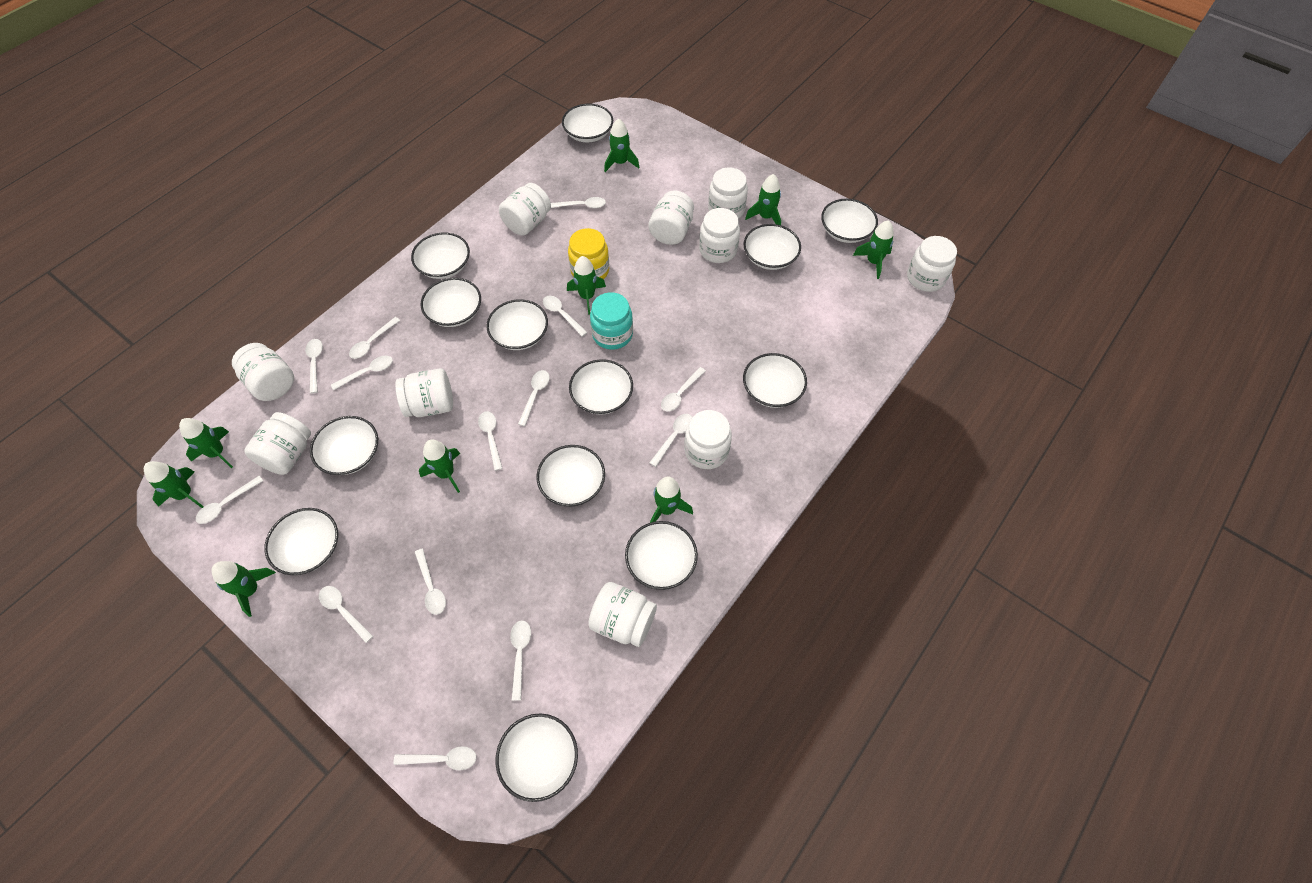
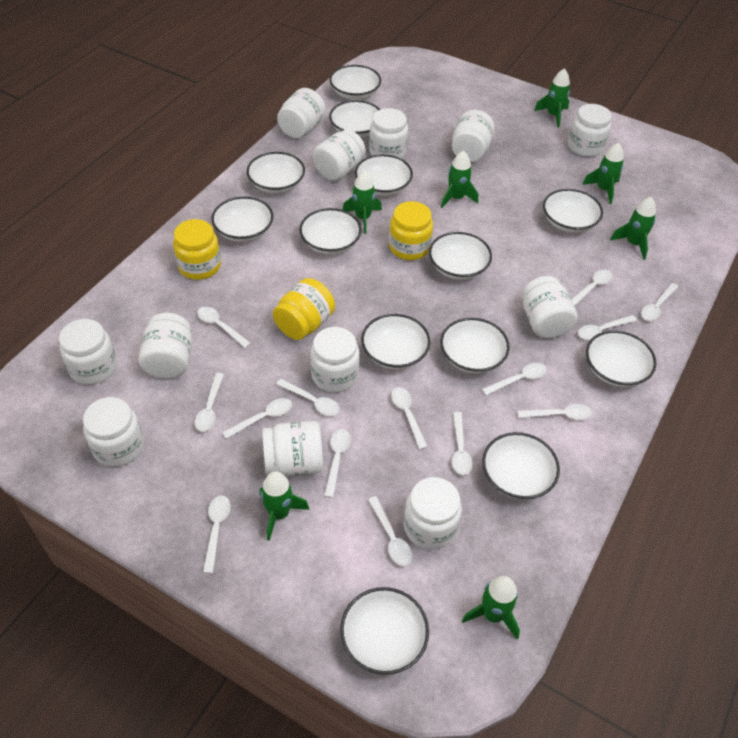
green rocket: 9 -> 7
turquoise jar: 1 -> 0
white jar: 10 -> 12
yellow jar: 1 -> 3

